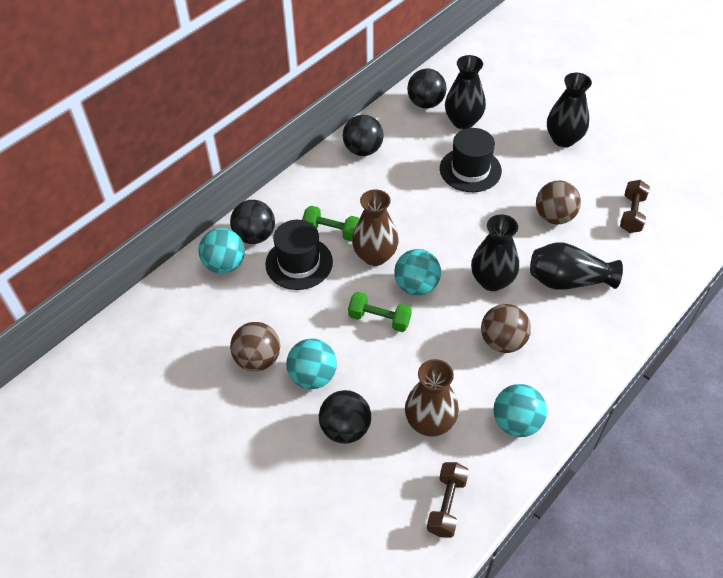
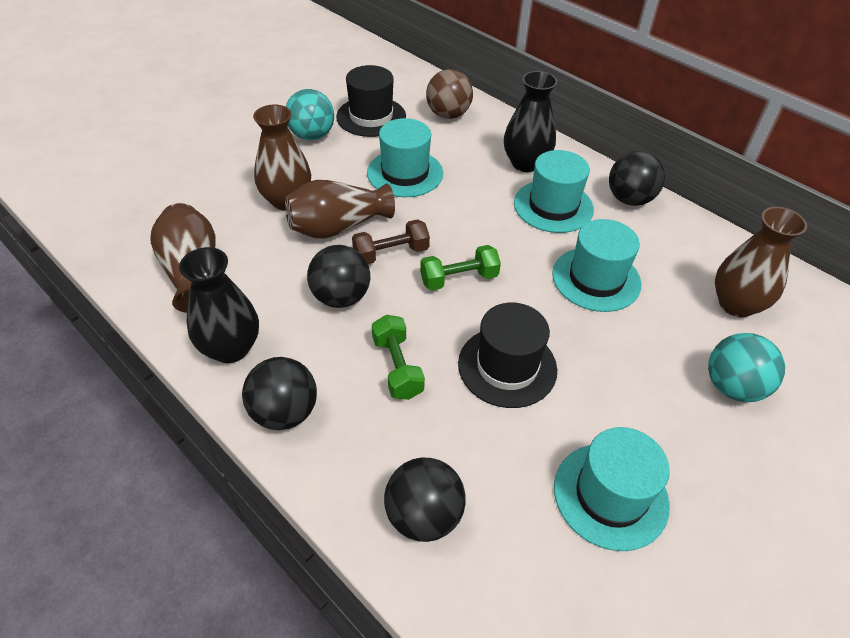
black vase: 4 -> 2
brown ball: 3 -> 1
brown dumbbell: 2 -> 1
brown vase: 2 -> 4
turquoise ball: 4 -> 2
turquoise hat: 0 -> 4

